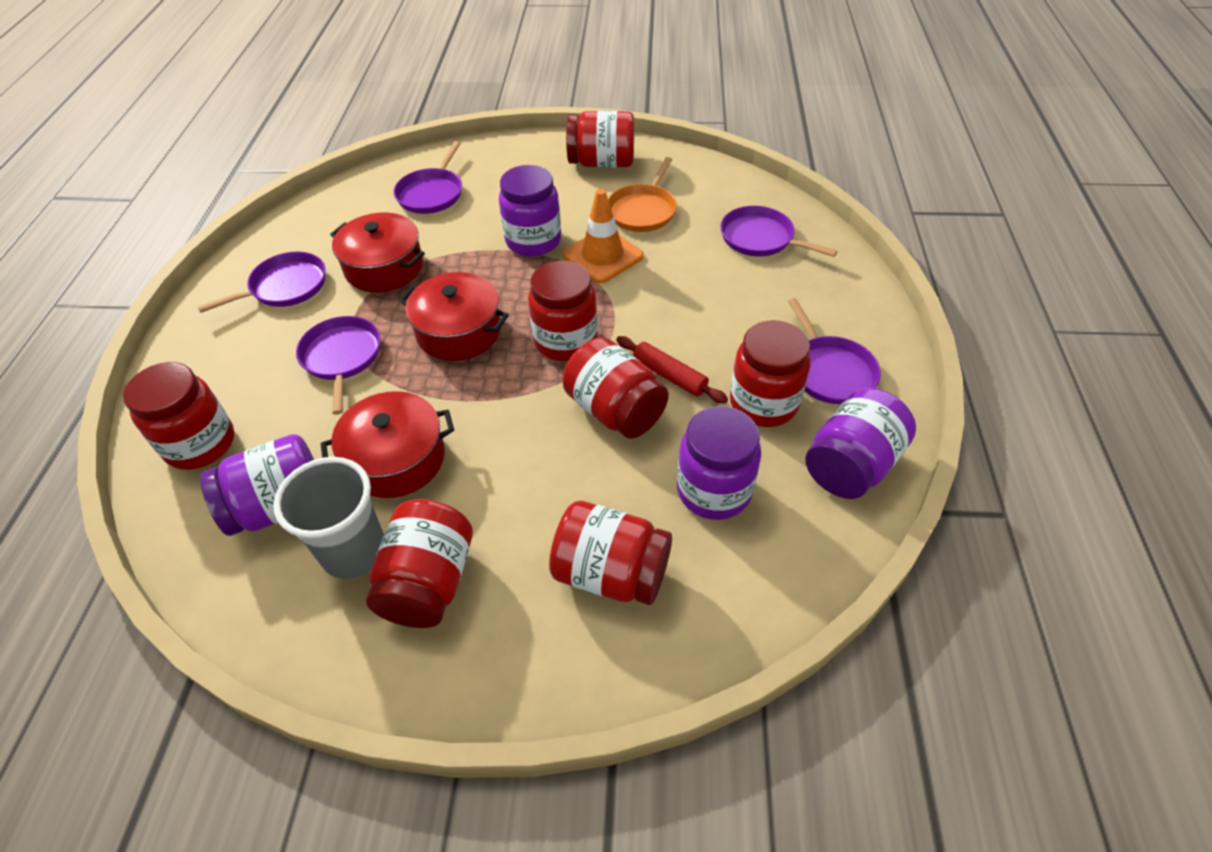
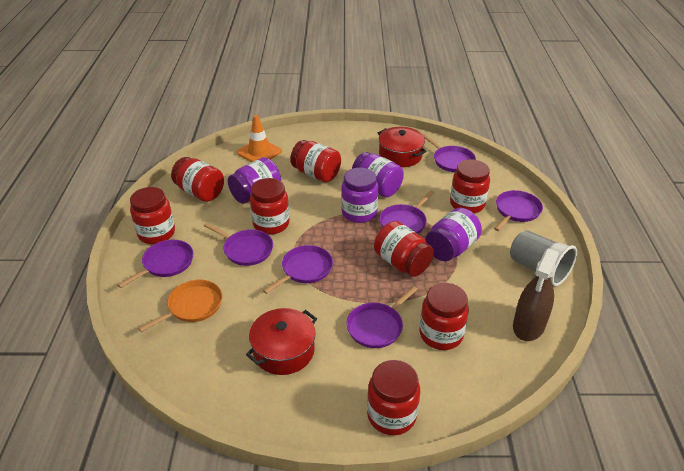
brown spray bottle: 0 -> 1
purple pan: 5 -> 7
red jar: 7 -> 8
red pot: 3 -> 2
red rolling pin: 1 -> 0

